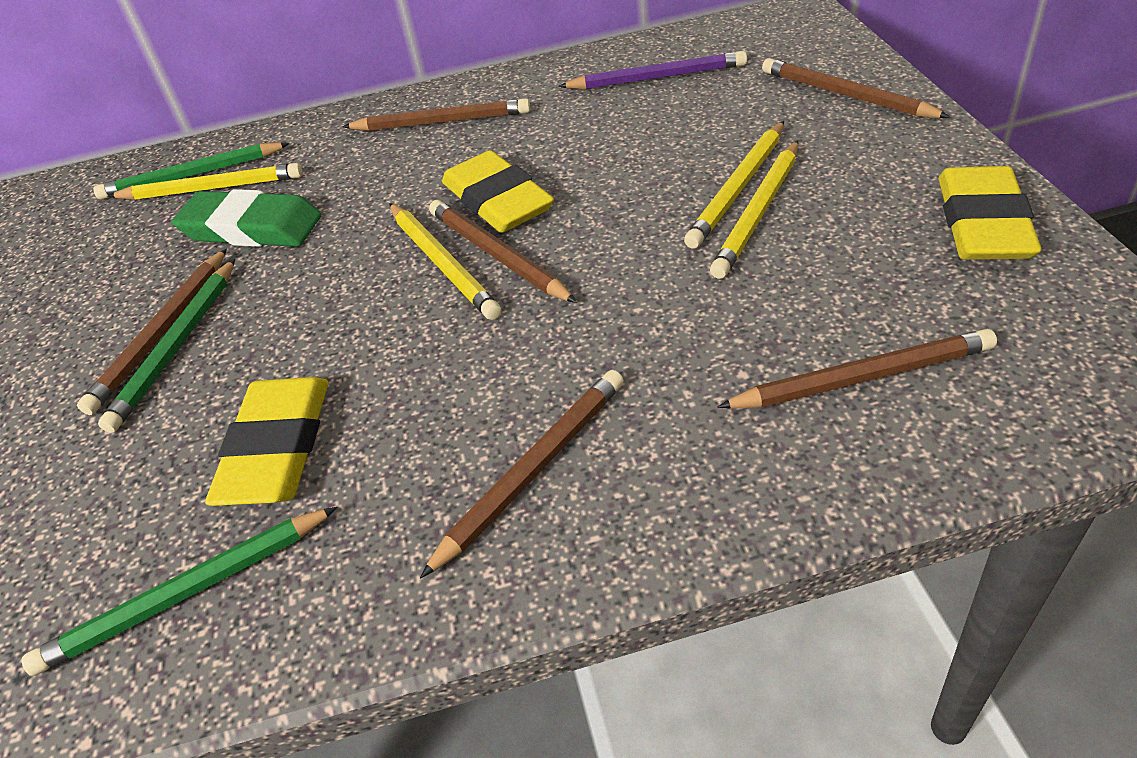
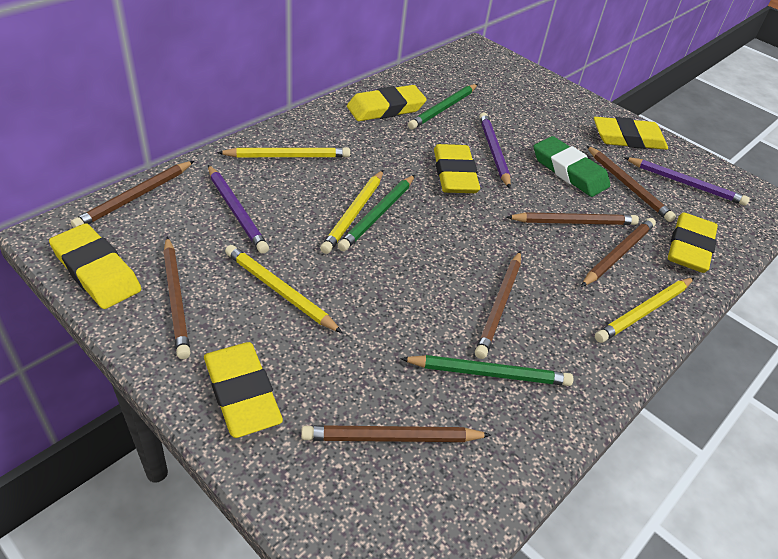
brown pencil: 6 -> 7
purple pencil: 1 -> 3
yellow eraser: 3 -> 6

